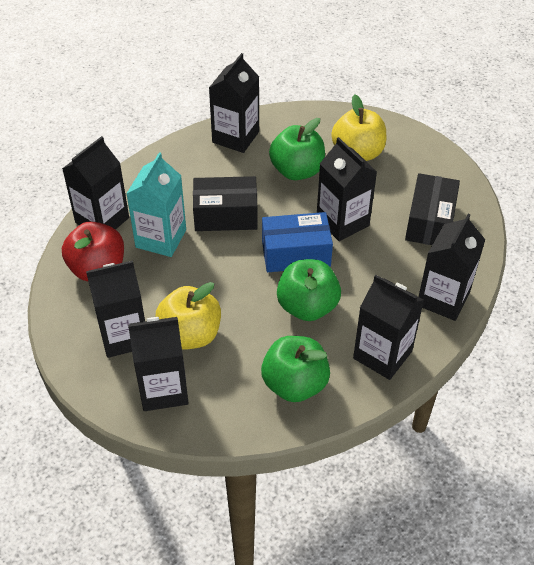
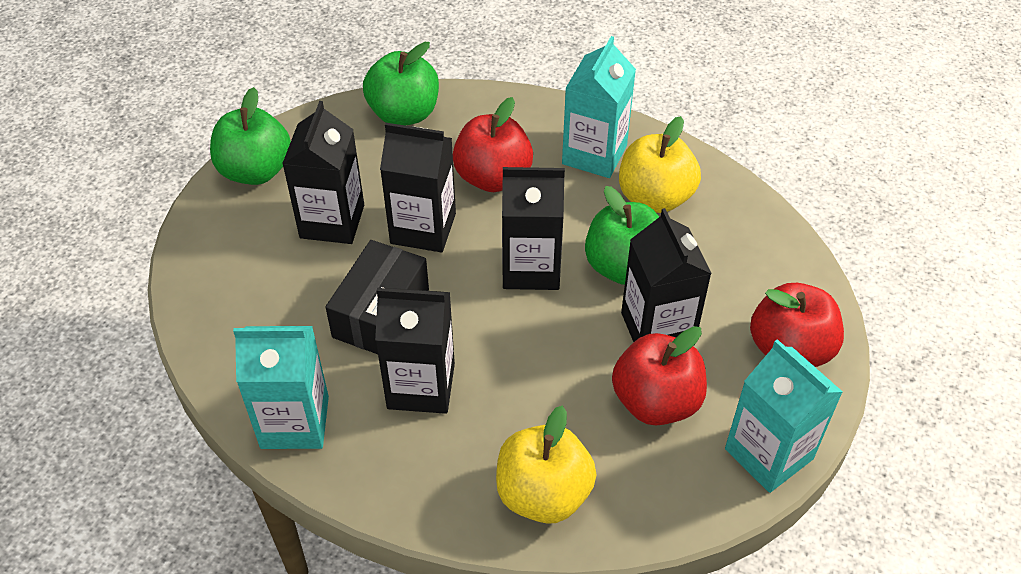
black box: 2 -> 1
black carton: 7 -> 5
blue box: 1 -> 0
red apple: 1 -> 3
turquoise carton: 1 -> 3

